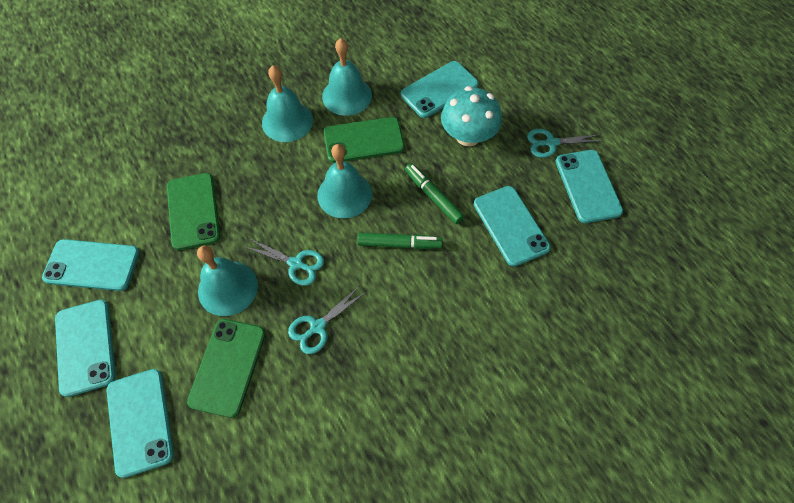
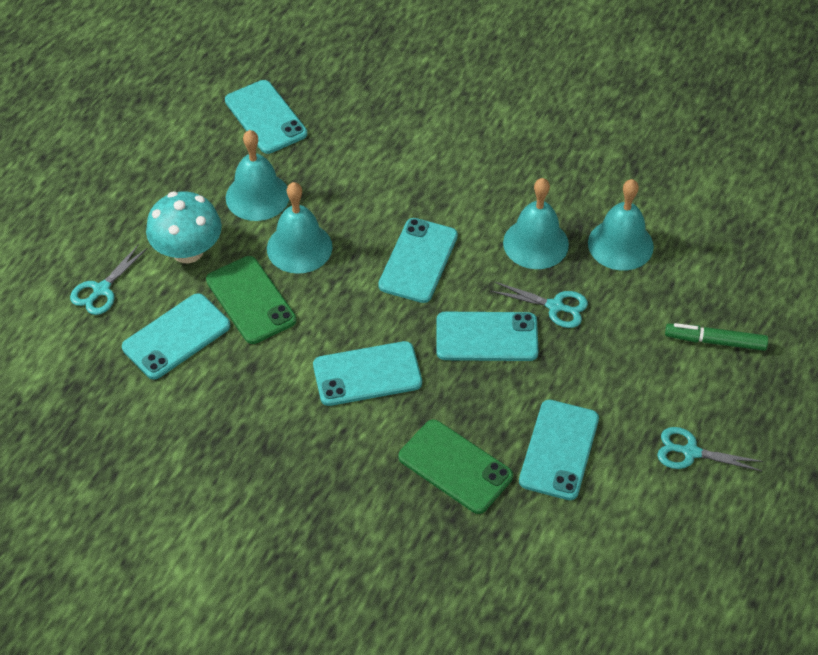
green marker: 2 -> 1
green phone: 3 -> 2

